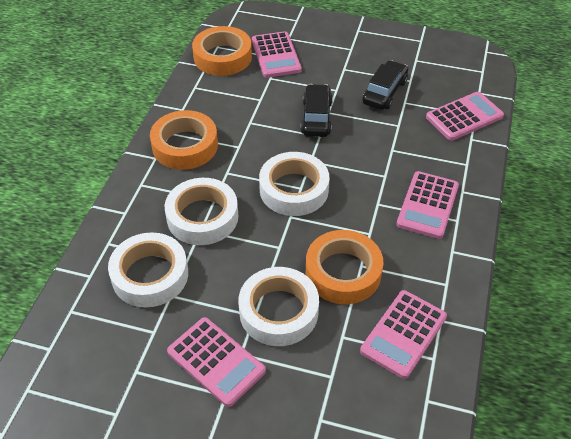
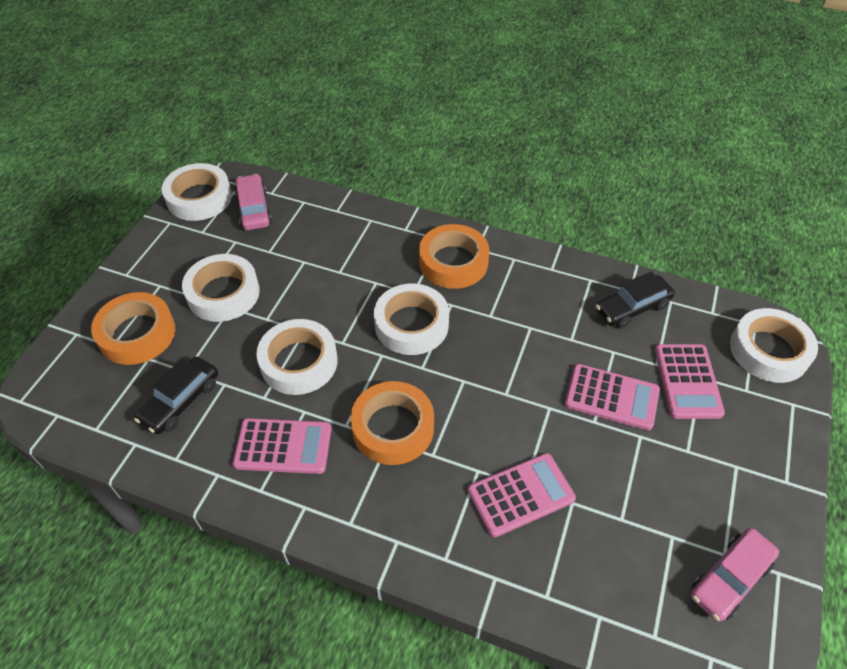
pink calculator: 5 -> 4
pink car: 0 -> 2
white tape: 4 -> 5

